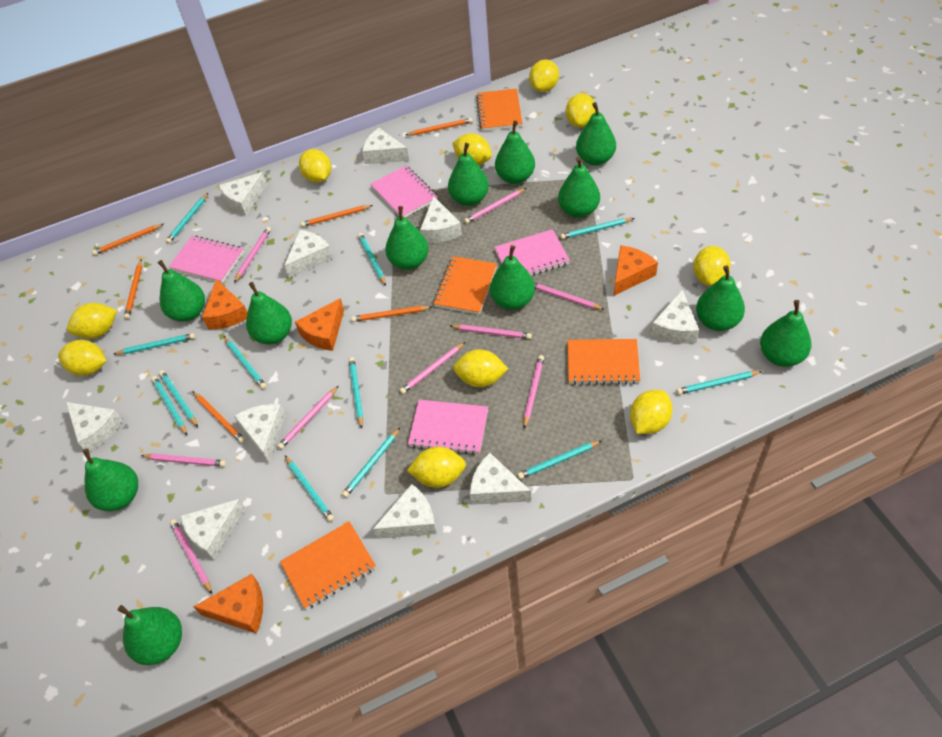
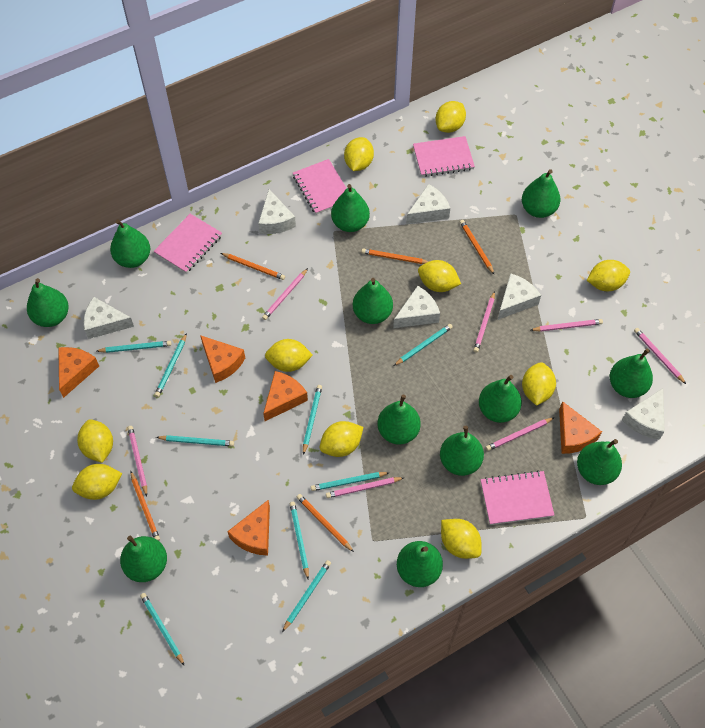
orange cheese: 4 -> 5
orange notebook: 4 -> 0
orange pencil: 6 -> 5
pink pencil: 9 -> 7
turquoise pencil: 12 -> 9
white cheese: 10 -> 6

